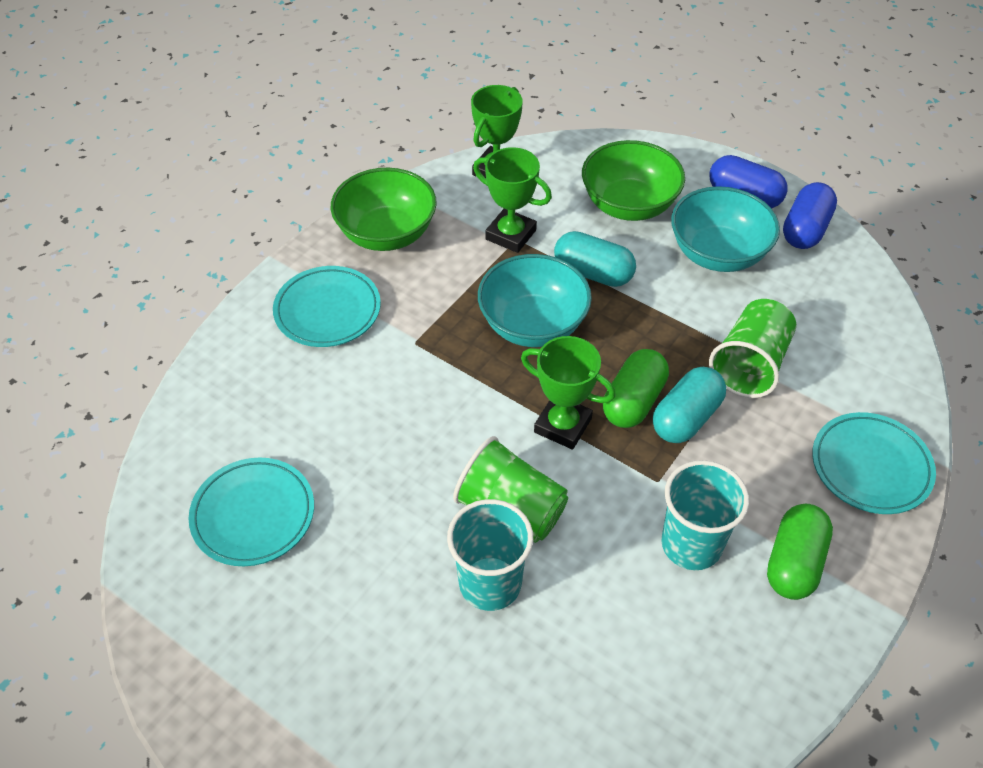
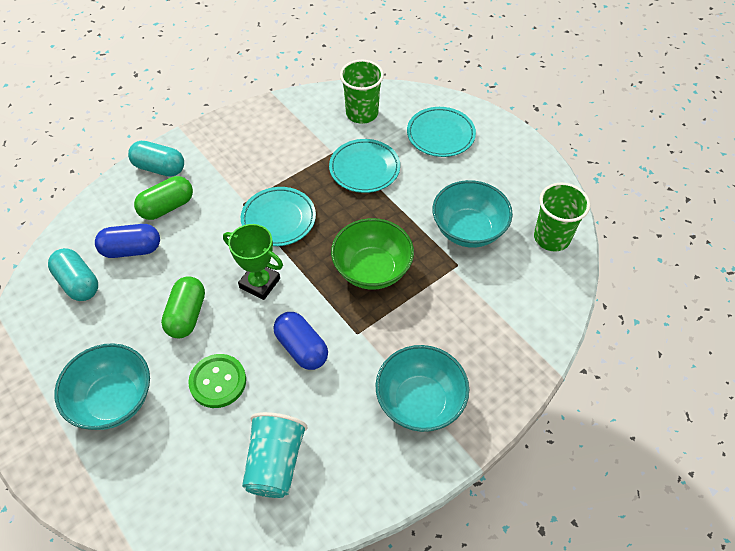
green bowl: 2 -> 1
green button: 0 -> 1
green trophy: 3 -> 1
turquoise bowl: 2 -> 3
turquoise cup: 2 -> 1

